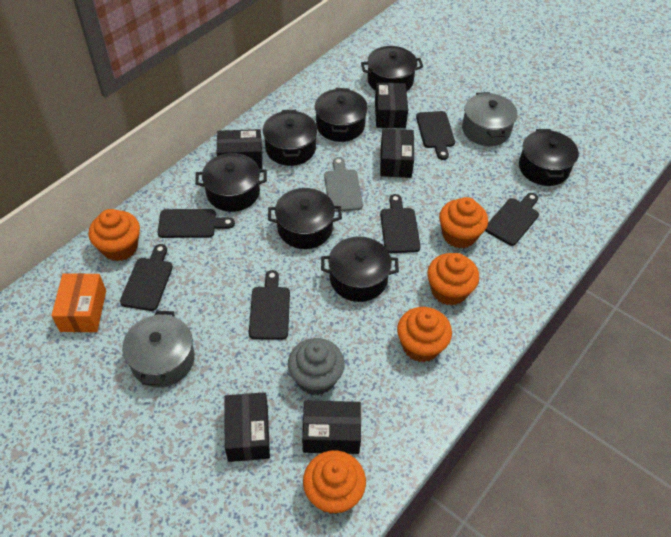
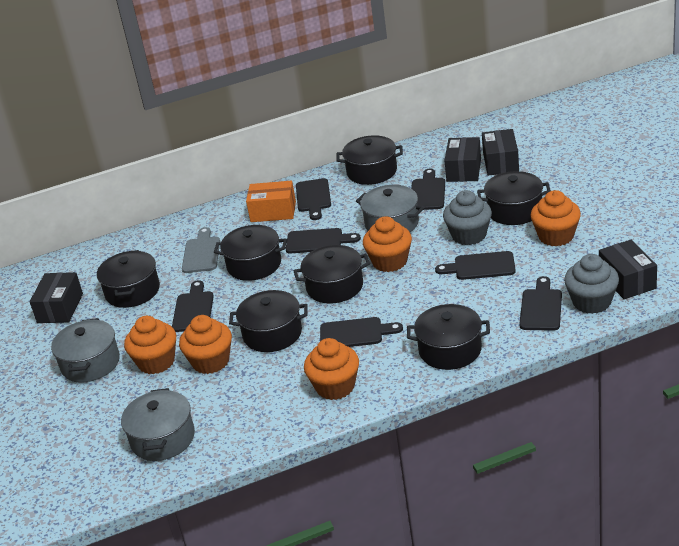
black box: 5 -> 4
black cutting board: 6 -> 7
grey cupcake: 1 -> 2
grey pot: 2 -> 3

